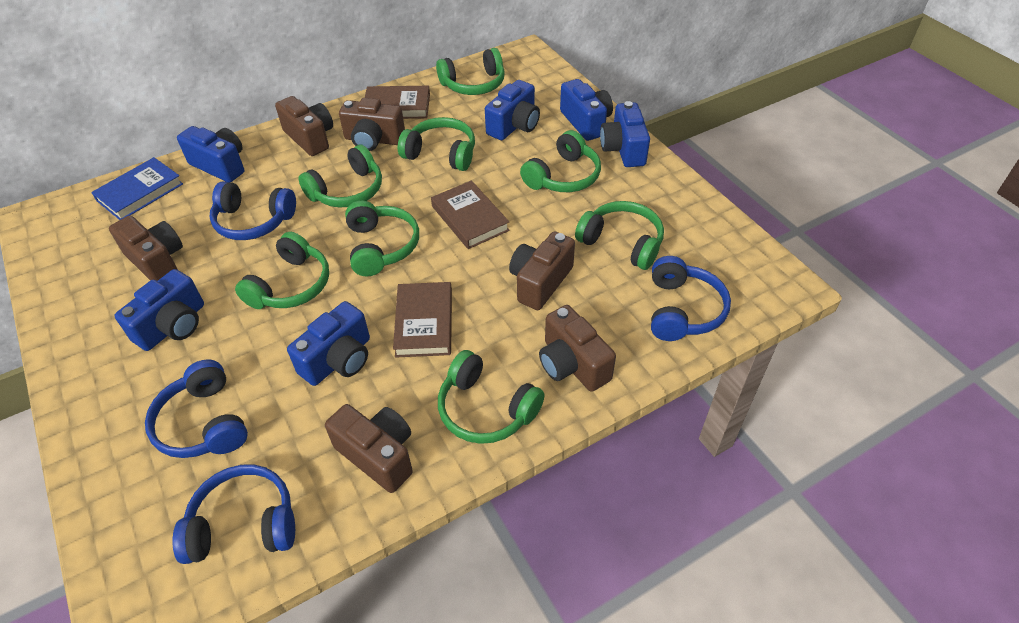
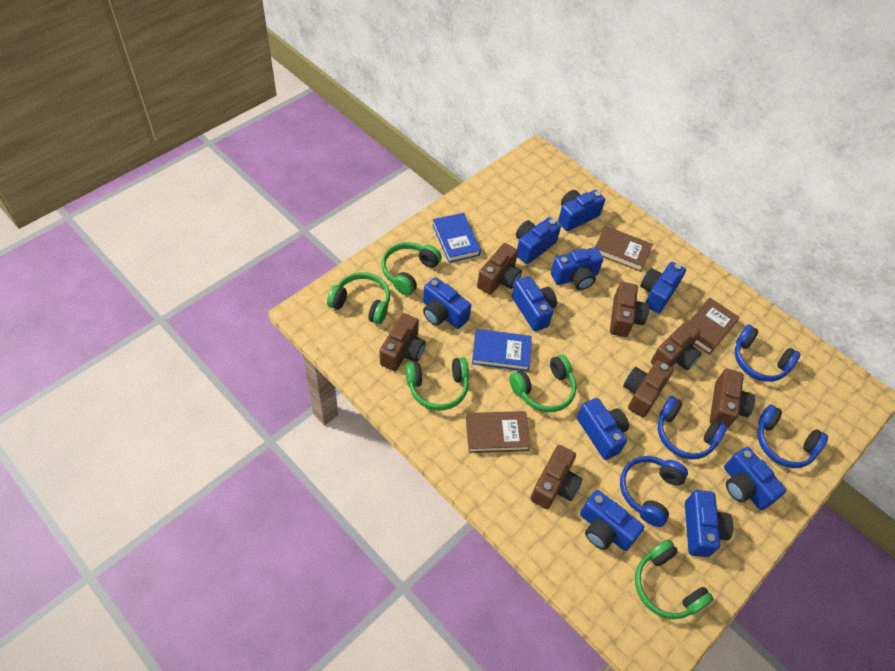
blue book: 1 -> 2
blue camera: 6 -> 10
brown camera: 6 -> 7
green headphones: 8 -> 5

